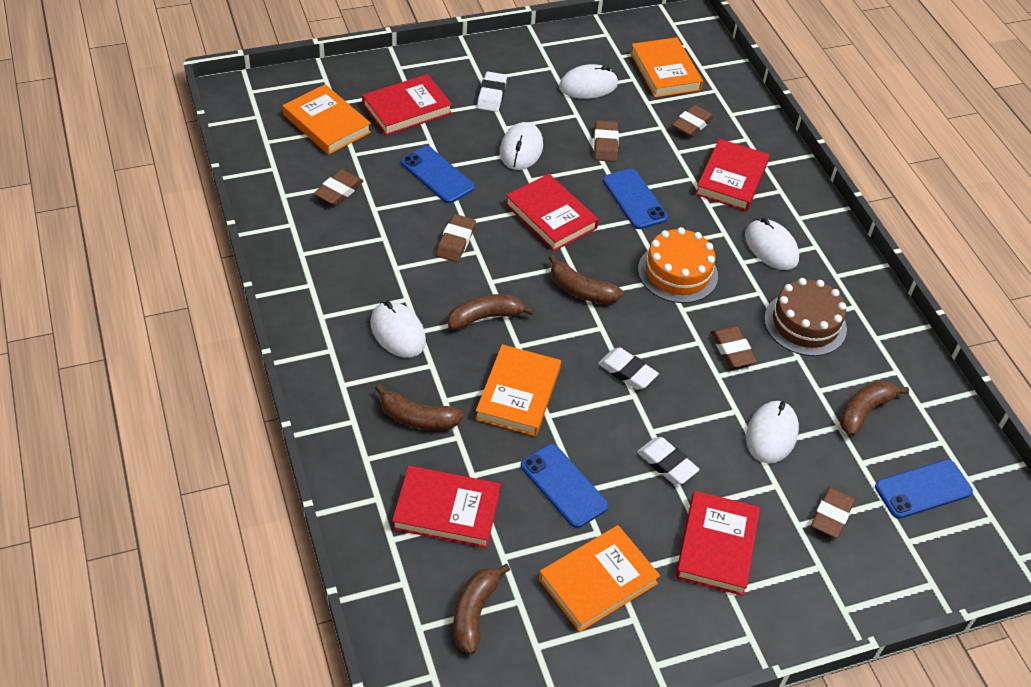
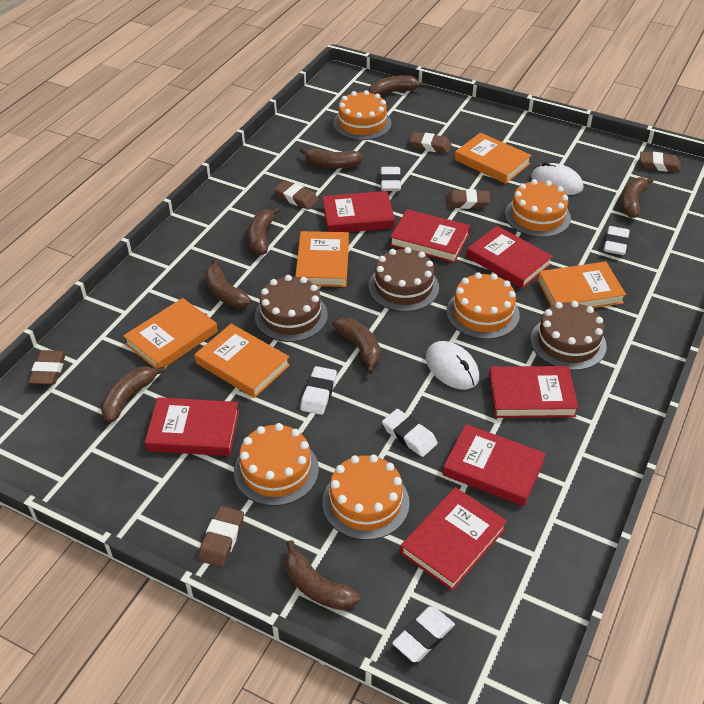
blue phone: 4 -> 0
brown banana: 5 -> 8
brown cake: 1 -> 3
orange book: 4 -> 5
orange cake: 1 -> 5
red book: 5 -> 7
white eraser: 3 -> 5
white mouse: 5 -> 2

